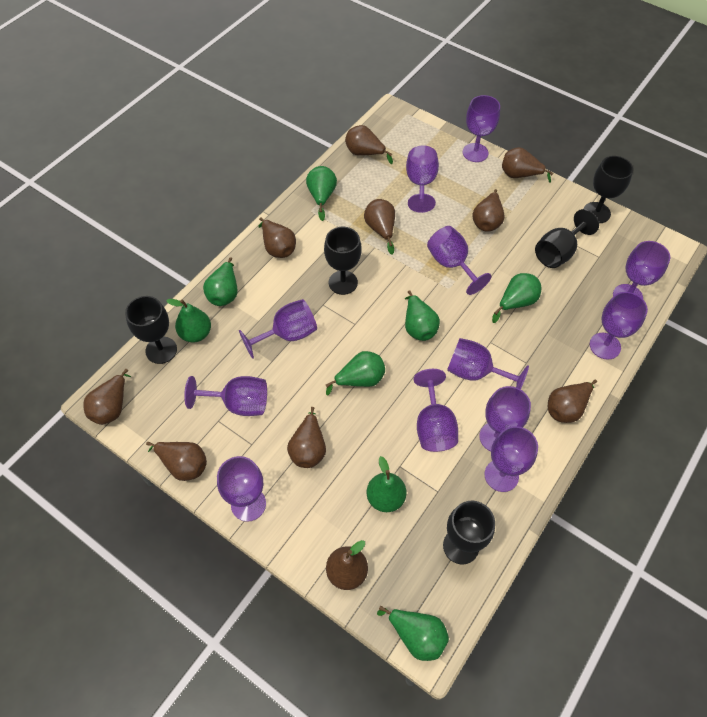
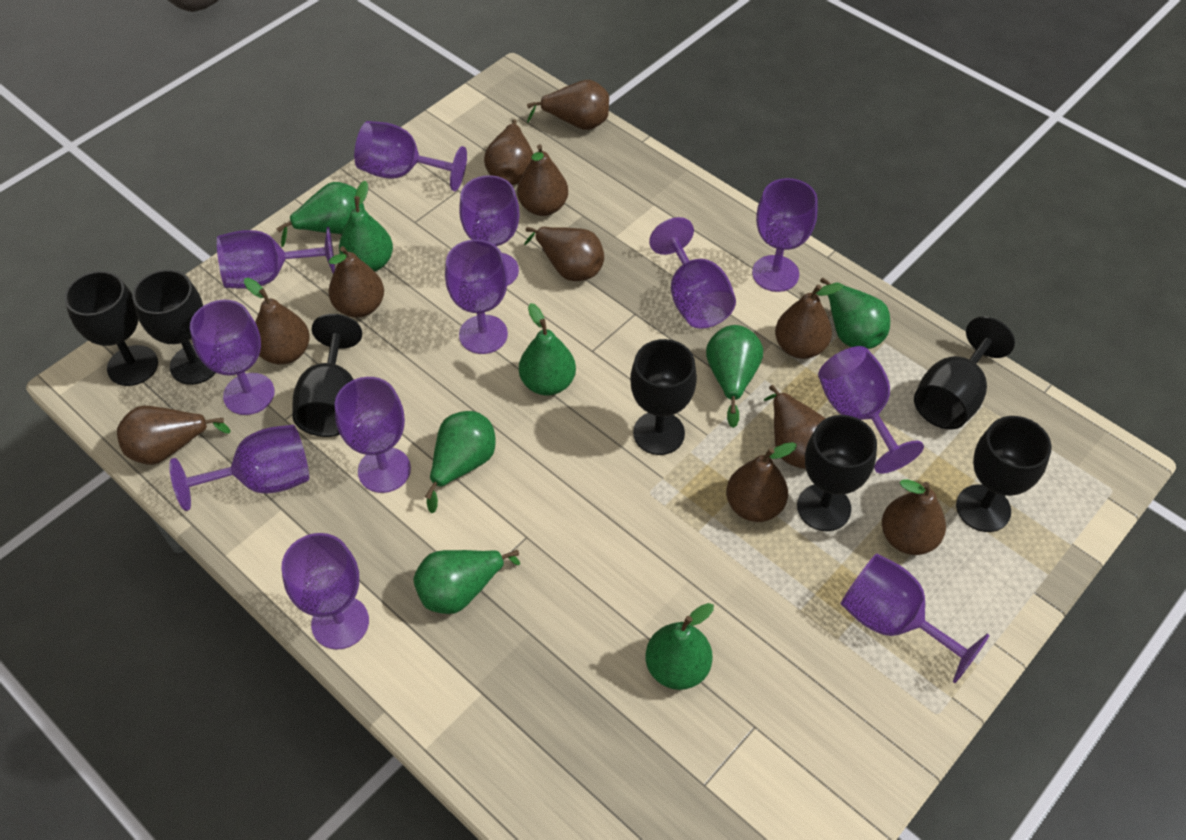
black goblet: 5 -> 7
brown pear: 10 -> 11

